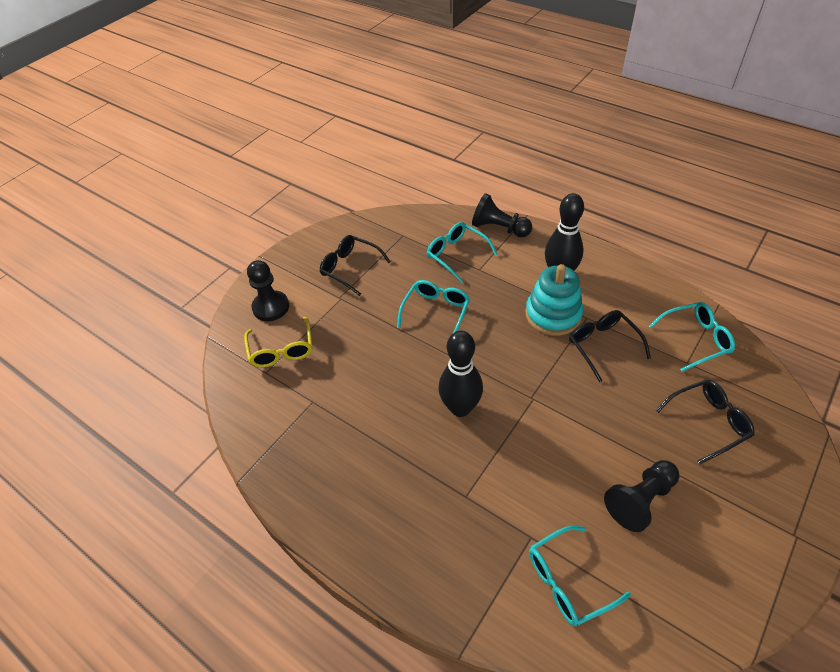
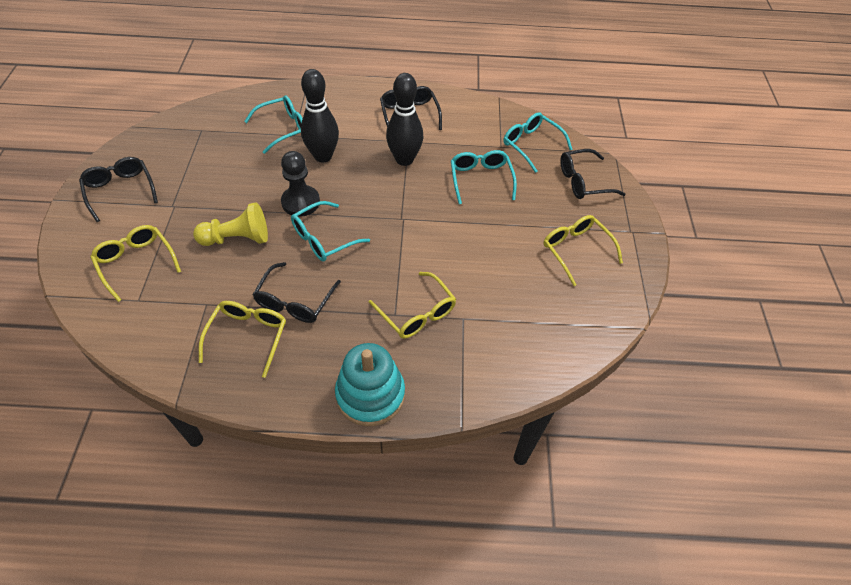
black glasses: 3 -> 4
black pawn: 3 -> 1
yellow glasses: 1 -> 4
yellow pawn: 0 -> 1

